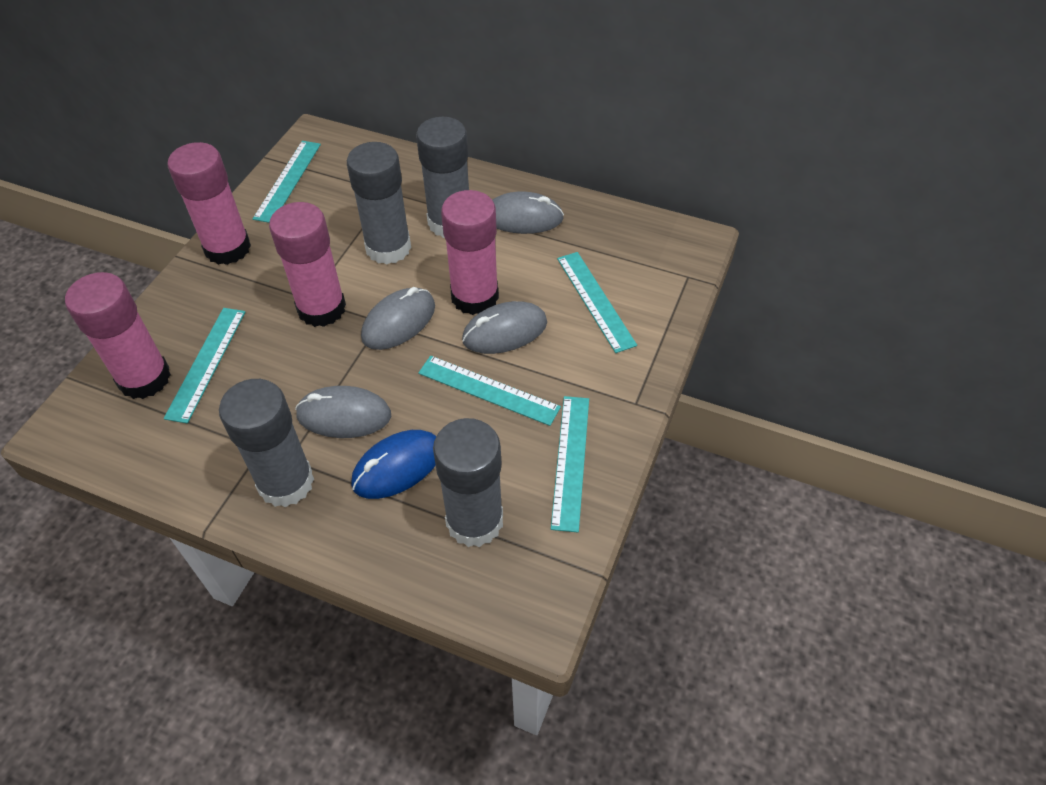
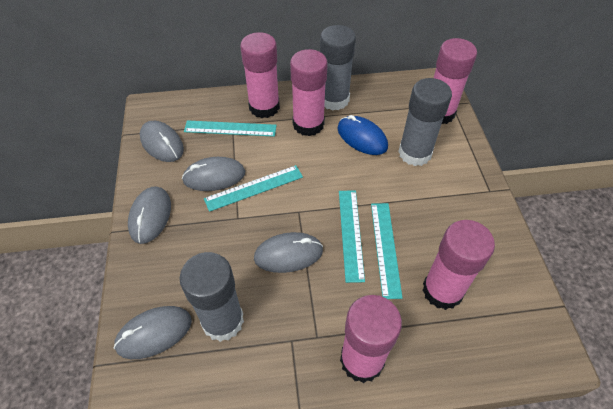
grey glue stick: 4 -> 3
grey mouse: 4 -> 5
pink glue stick: 4 -> 5
turquoise ruler: 5 -> 4

